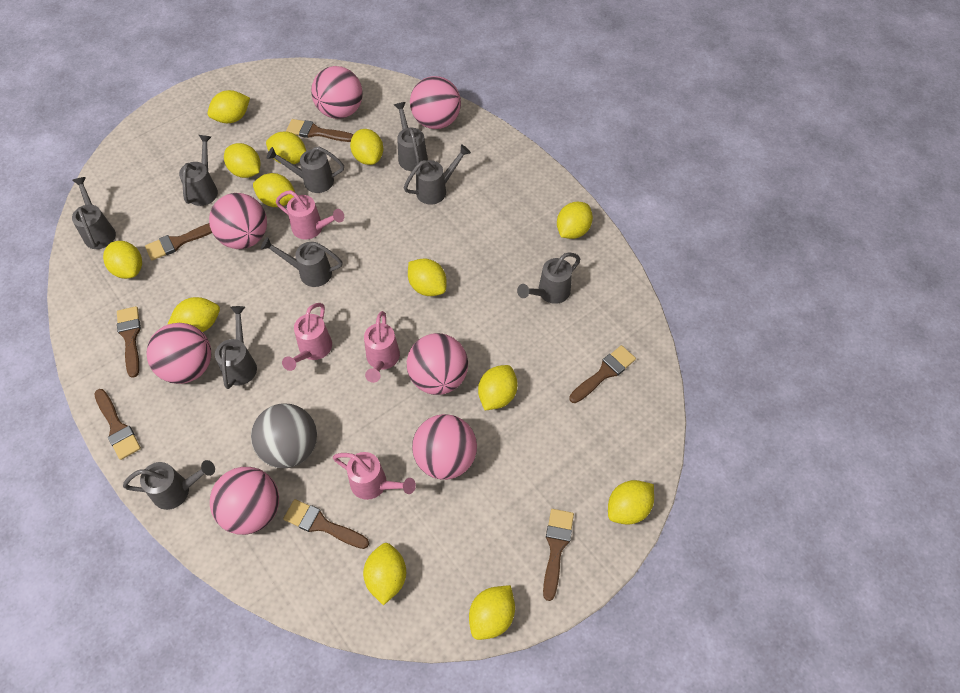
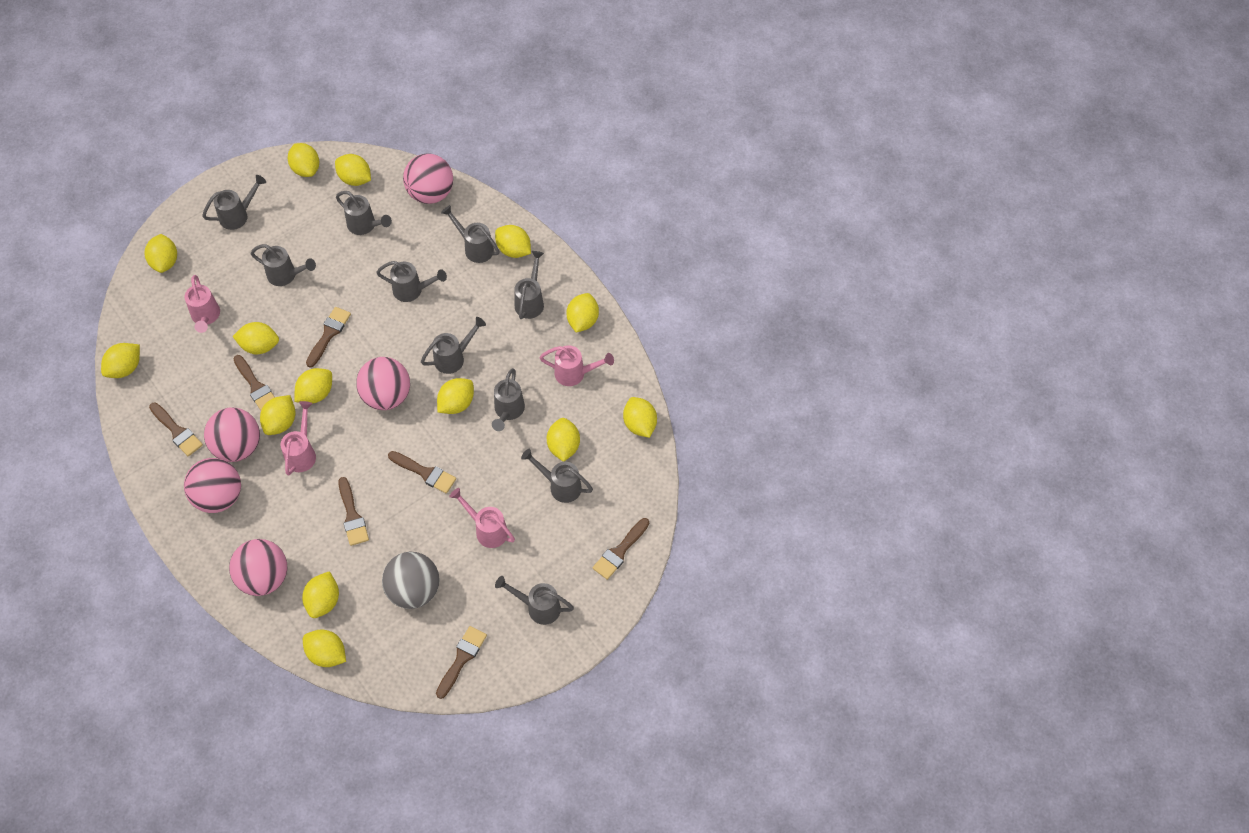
grey watering can: 9 -> 10
pink ball: 7 -> 5
yellow lemon: 13 -> 14

